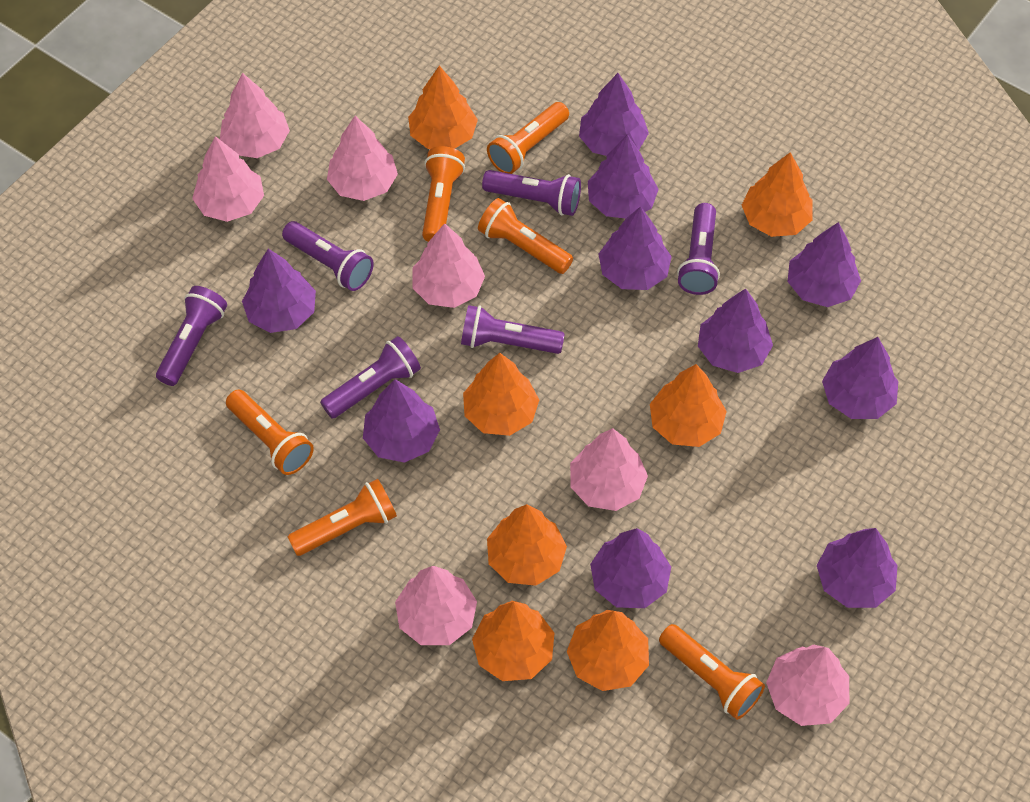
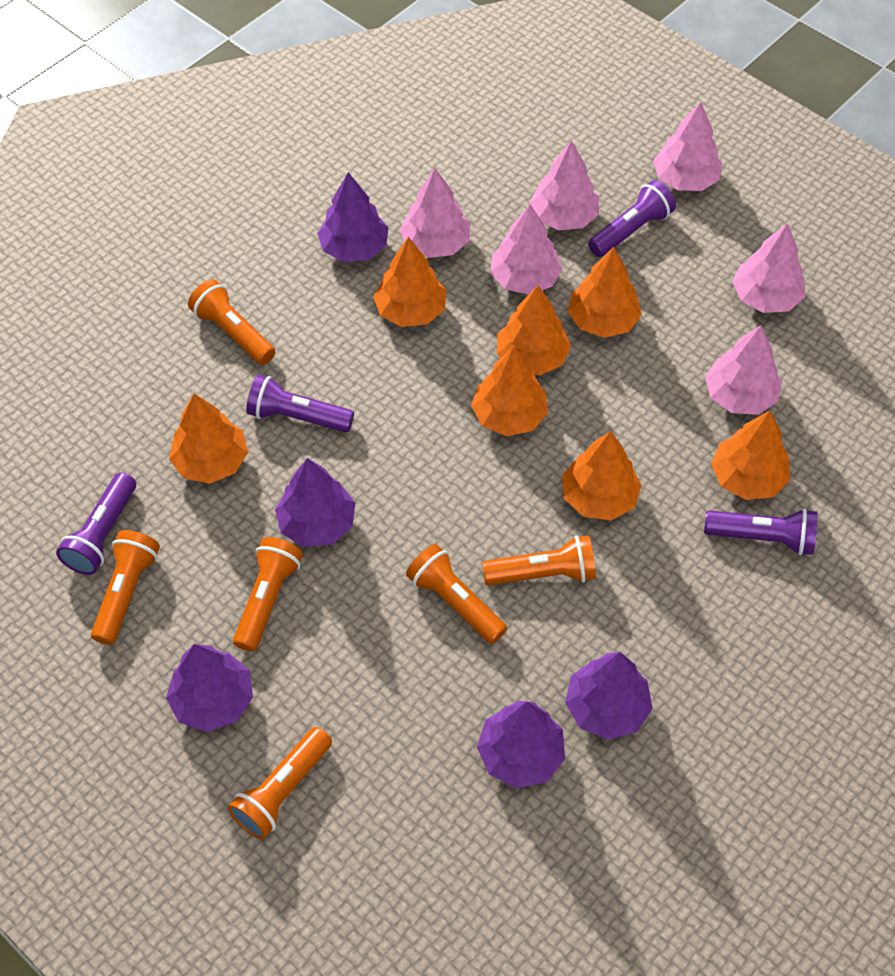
pink tree: 7 -> 6
purple flashlight: 6 -> 4
purple tree: 10 -> 5

